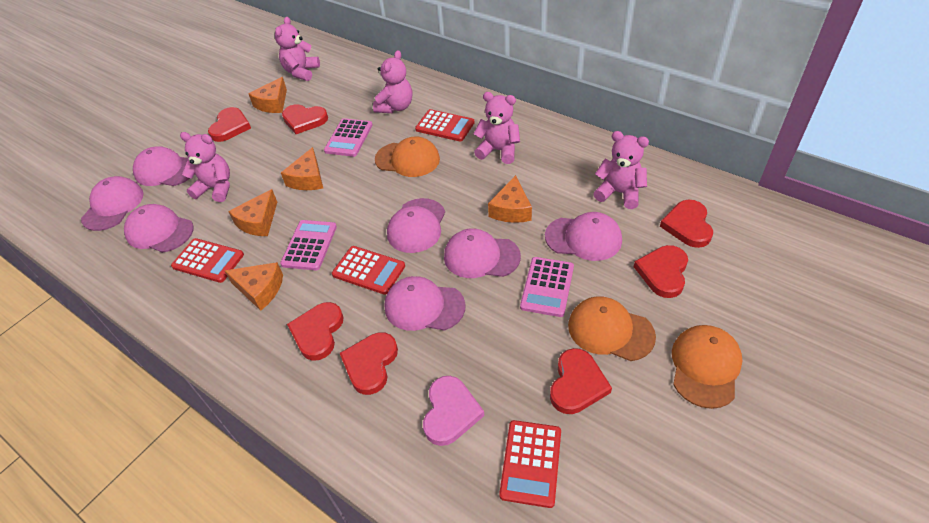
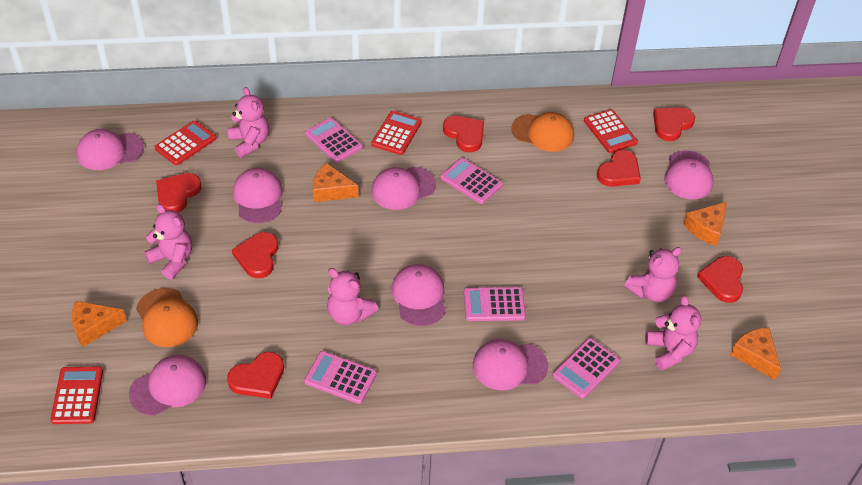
orange cap: 3 -> 2
orange cheese: 5 -> 4
pink calculator: 3 -> 5
pink heart: 1 -> 0

